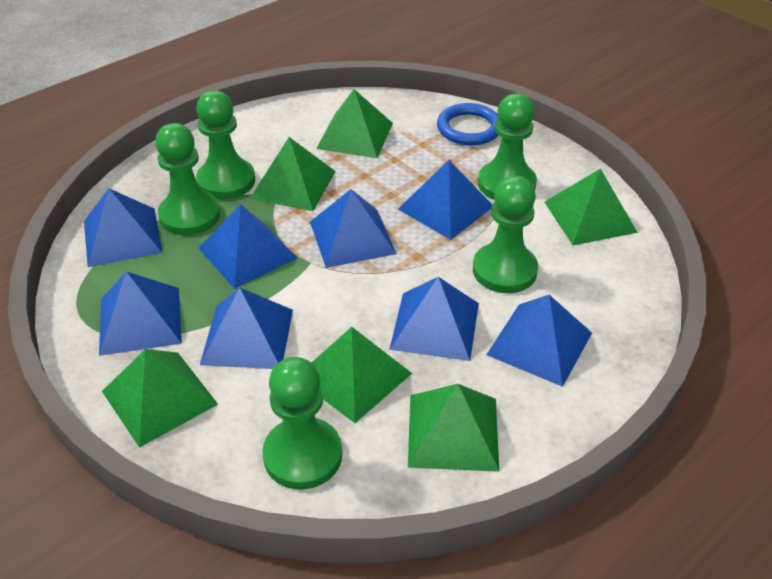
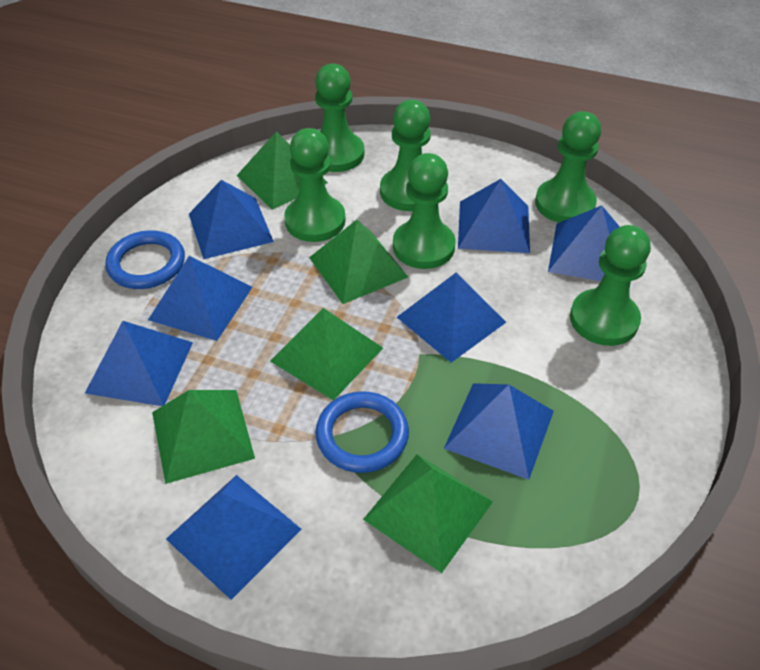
blue ring: 1 -> 2
green pawn: 5 -> 6
green pyramid: 6 -> 5

